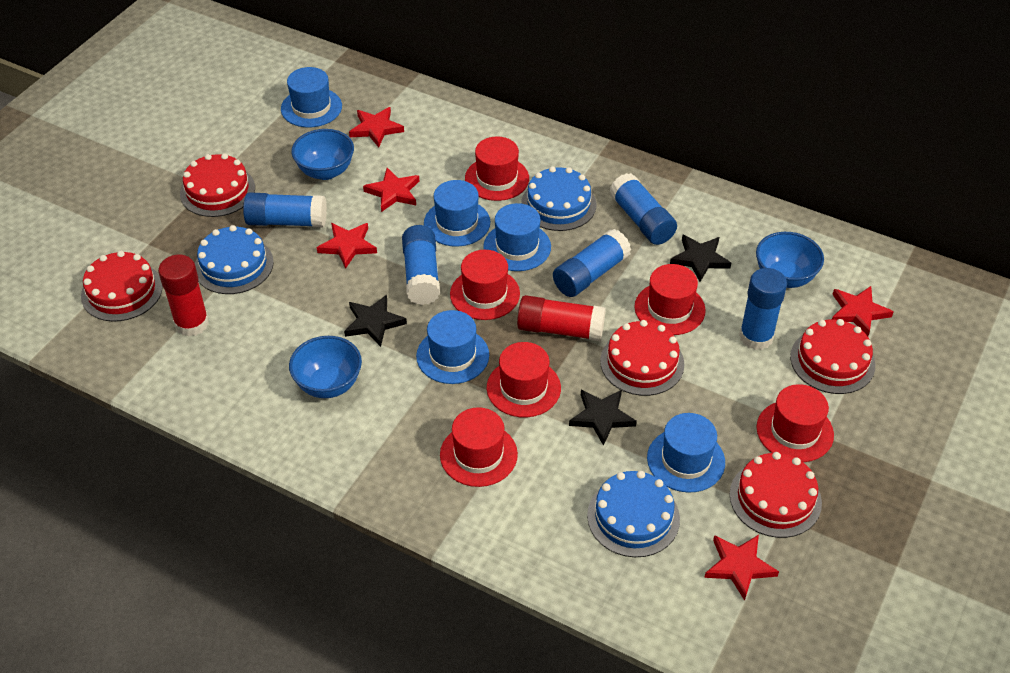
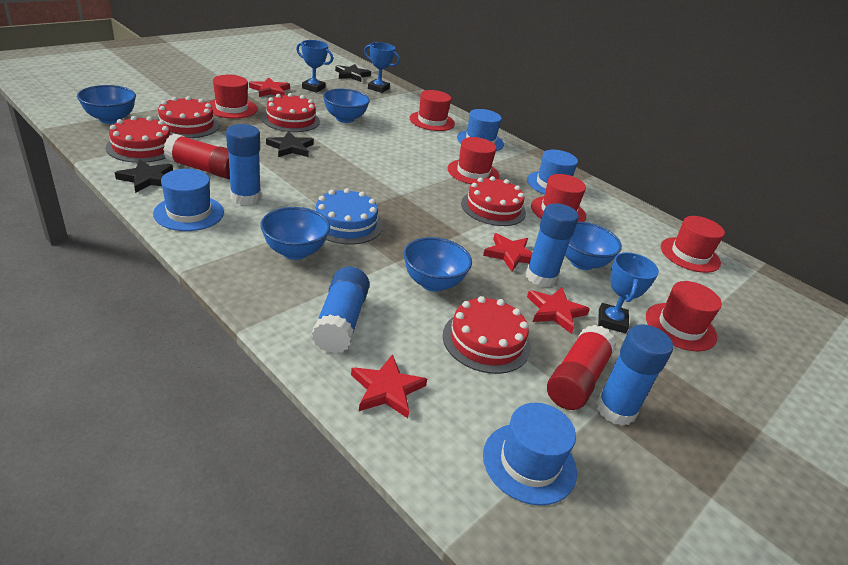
blue bowl: 3 -> 5
blue cake: 3 -> 1
blue glue stick: 5 -> 4
blue hat: 5 -> 4
blue trophy: 0 -> 3
red star: 5 -> 4

